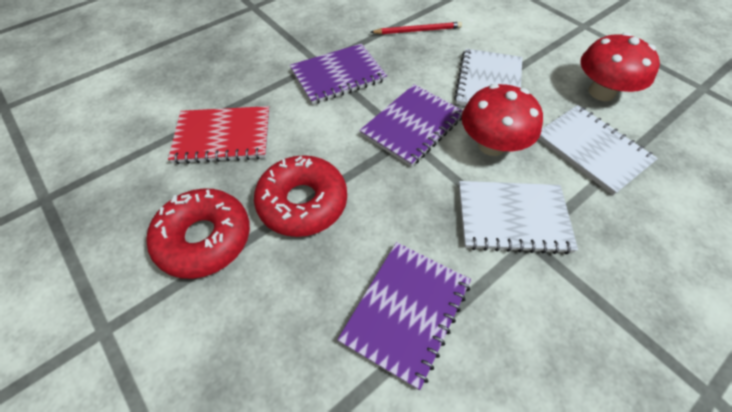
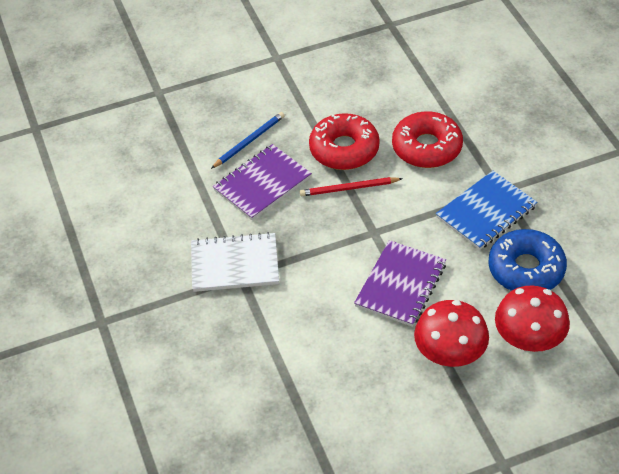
blue donut: 0 -> 1
blue notebook: 0 -> 1
blue pencil: 0 -> 1
purple notebook: 3 -> 2
red notebook: 1 -> 0
white notebook: 3 -> 1

